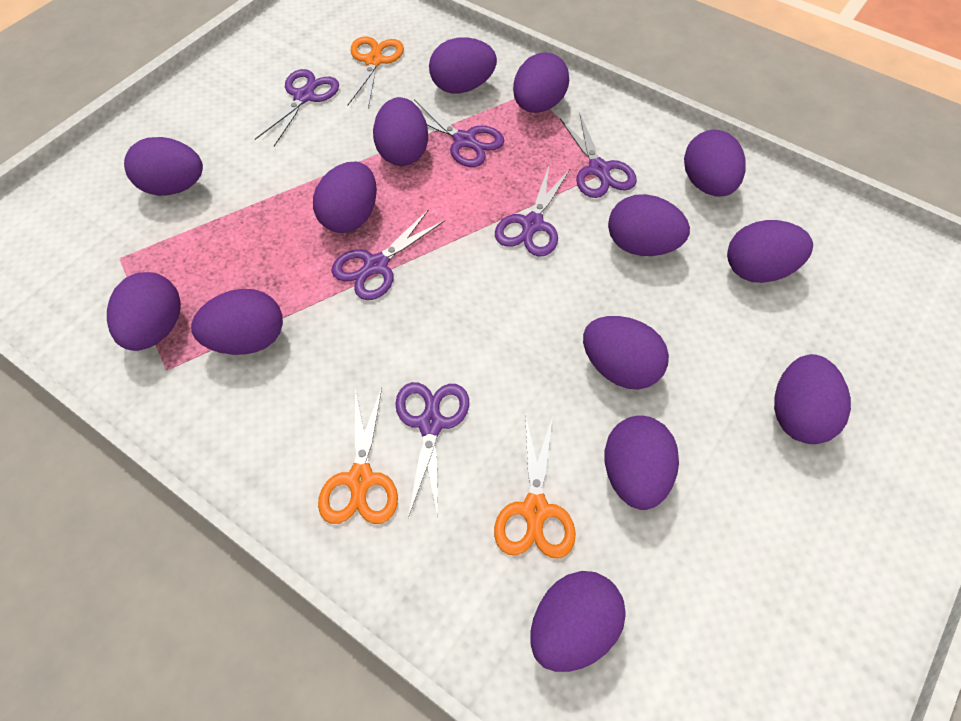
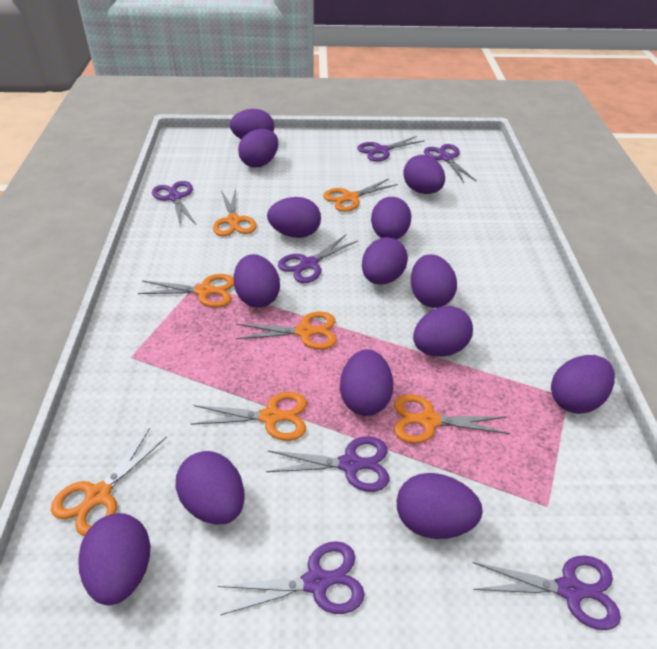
orange scissors: 3 -> 7
purple scissors: 6 -> 7

